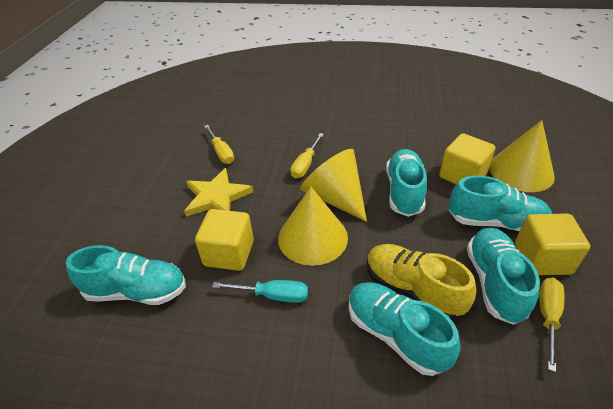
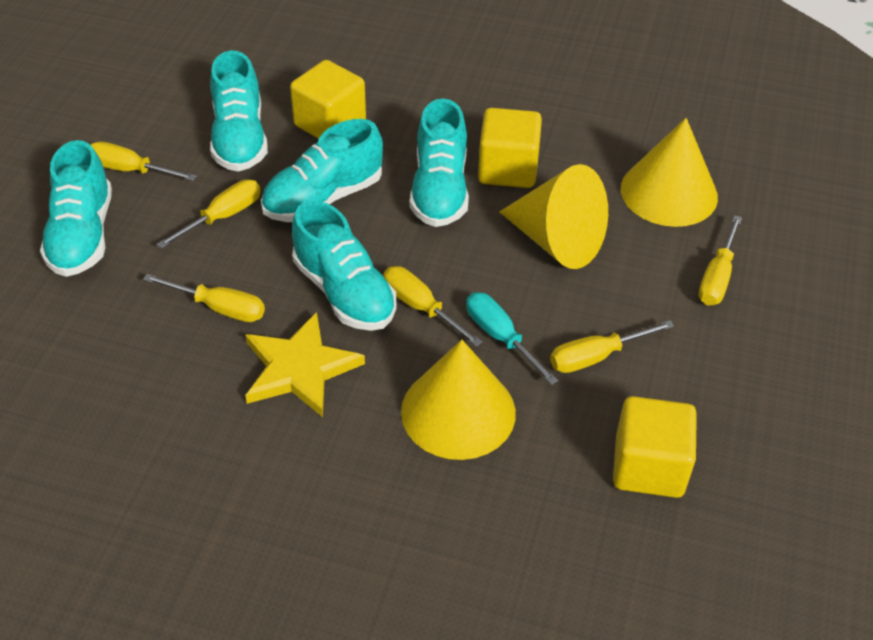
yellow screwdriver: 3 -> 6
yellow shoe: 1 -> 0

